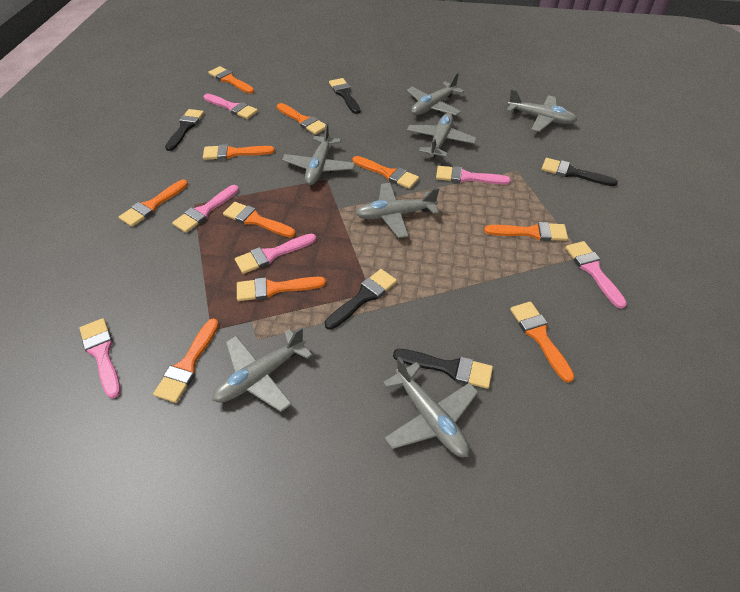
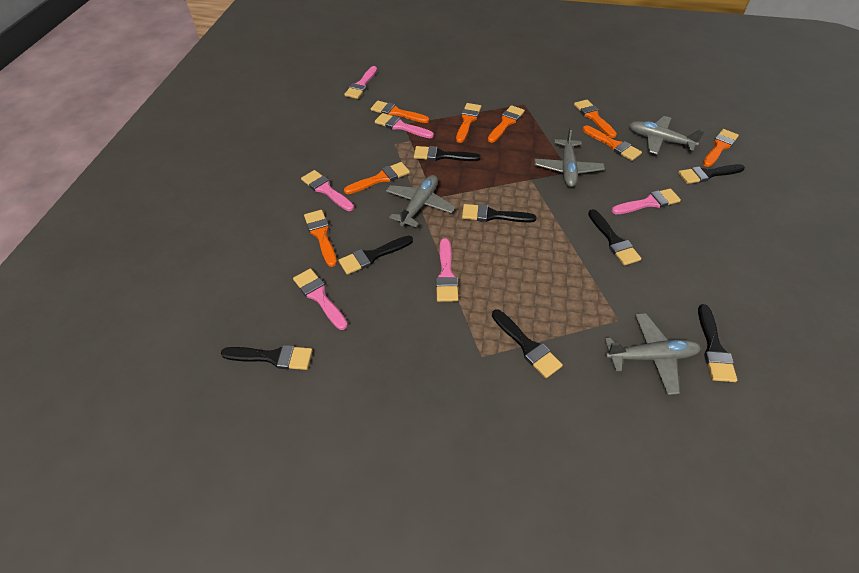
black brush: 5 -> 8
grey plane: 7 -> 4
orange brush: 10 -> 8

